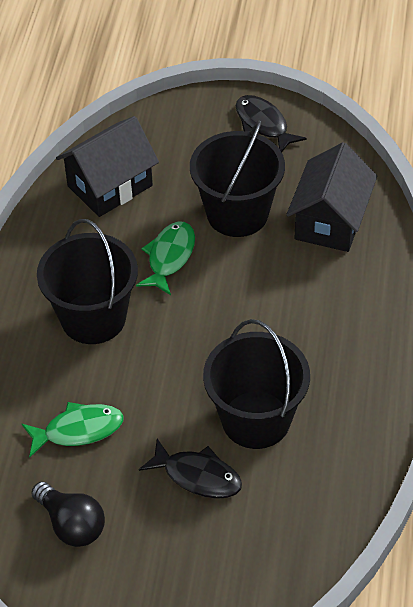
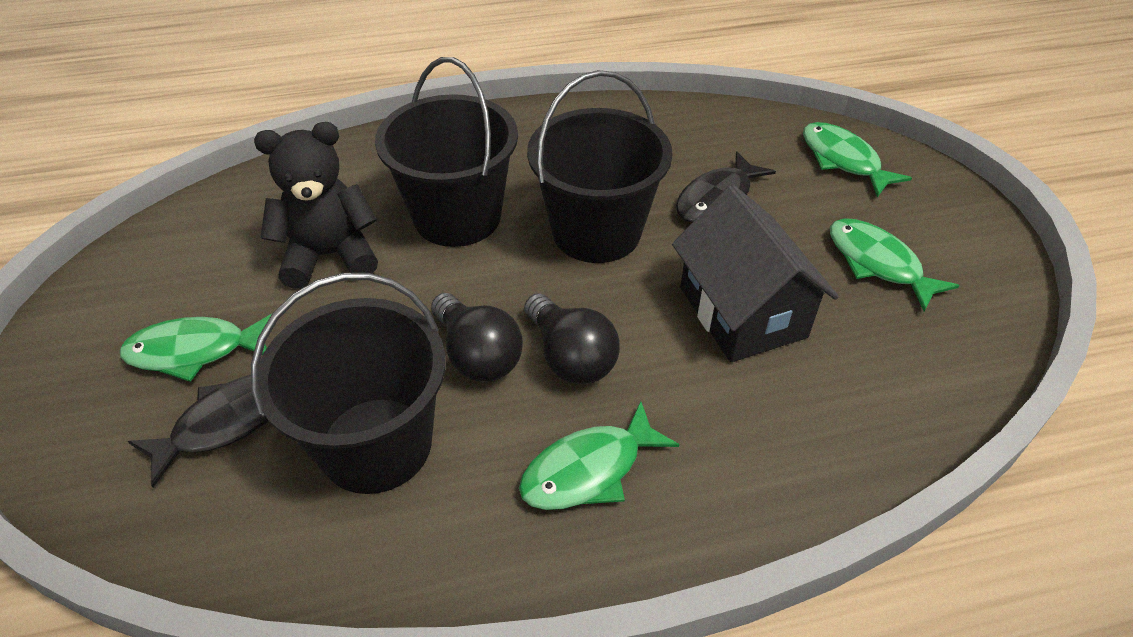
black house: 2 -> 1
black light bulb: 1 -> 2
black teddy bear: 0 -> 1
green fish: 2 -> 4

